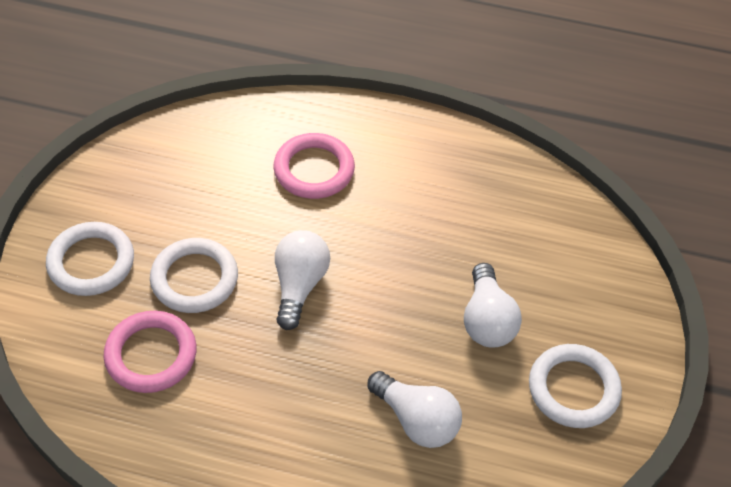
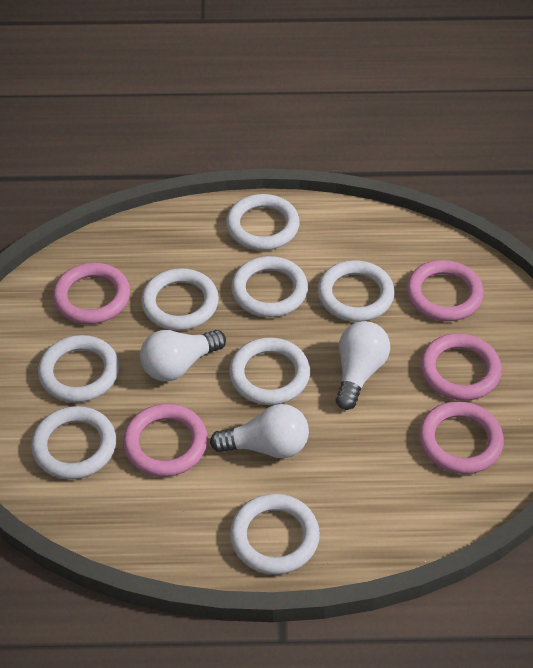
pink ring: 2 -> 5
white ring: 3 -> 8

